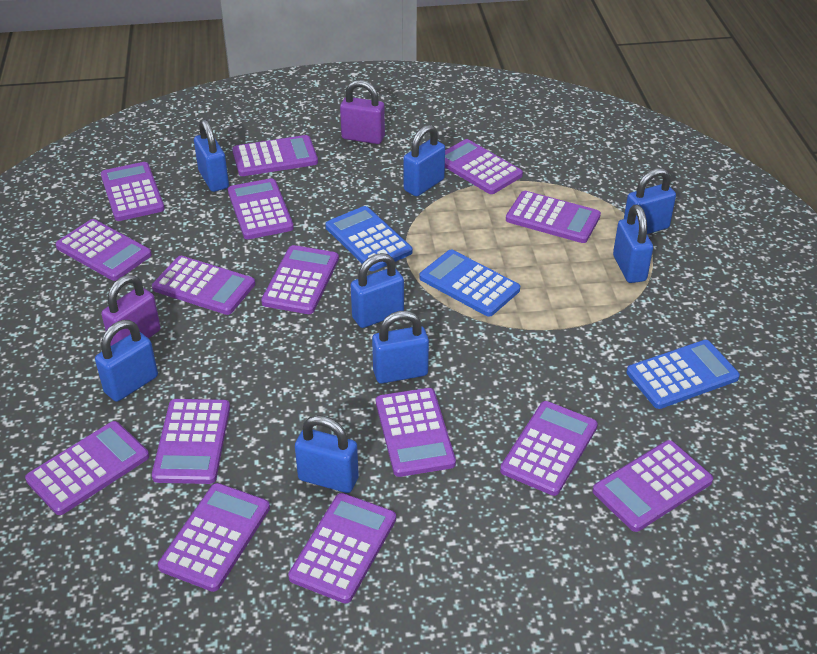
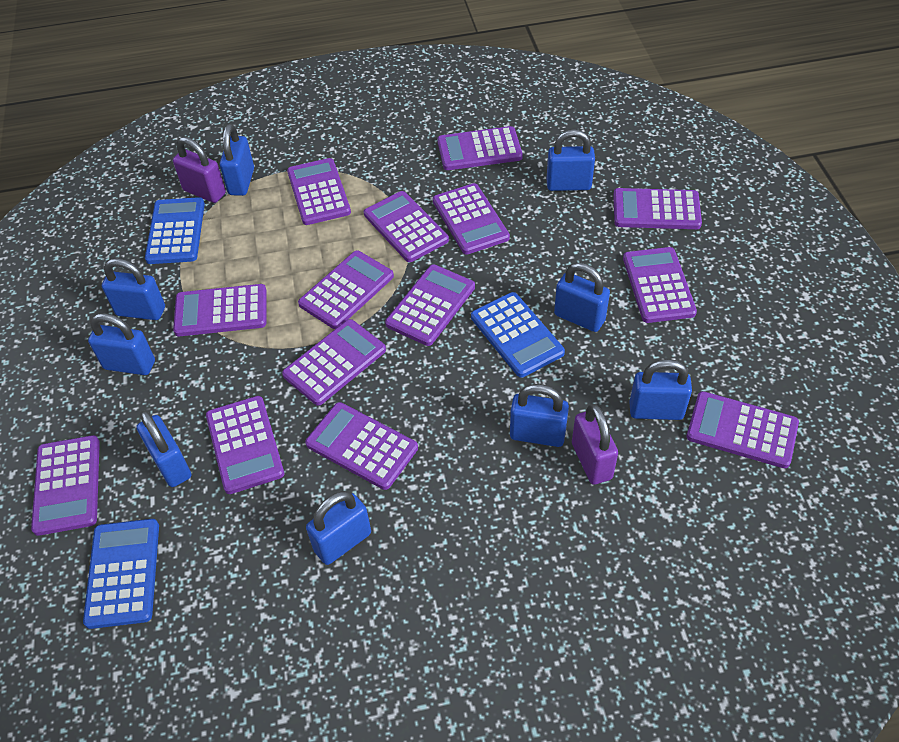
blue padlock: 8 -> 9
purple calculator: 15 -> 14

